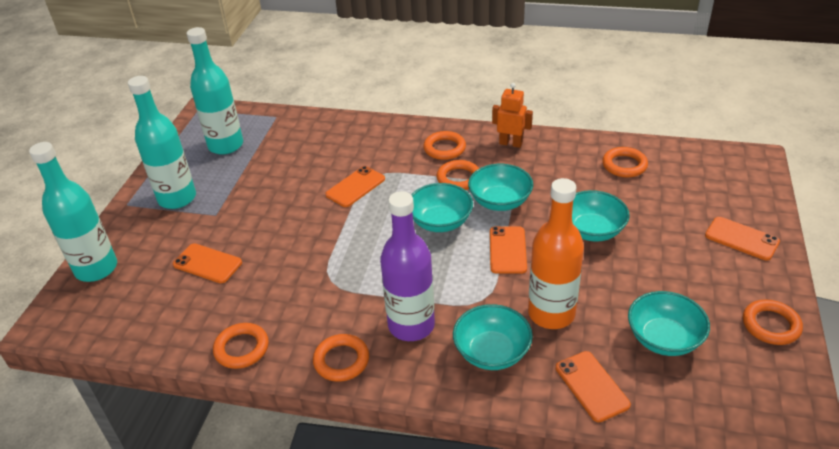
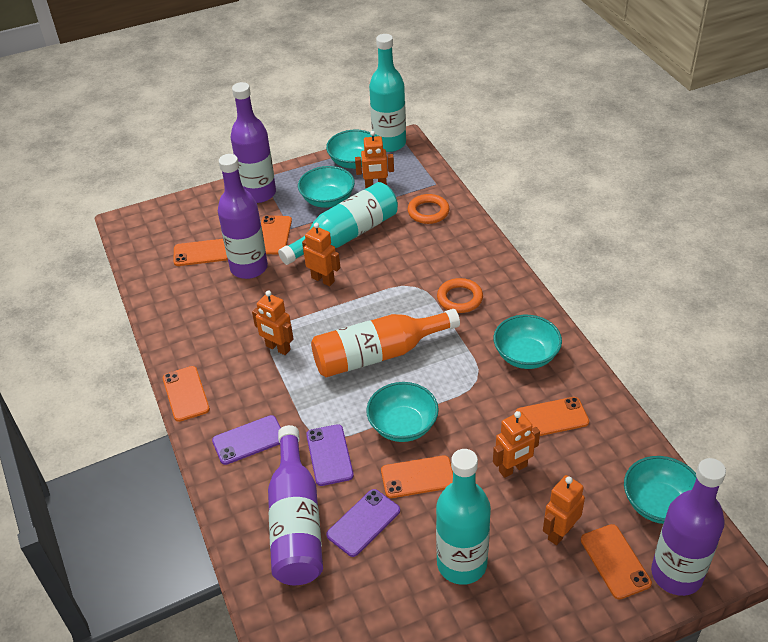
orange phone: 5 -> 6
orange ring: 6 -> 2
orange robot: 1 -> 5
purple bottle: 1 -> 4
purple phone: 0 -> 3

